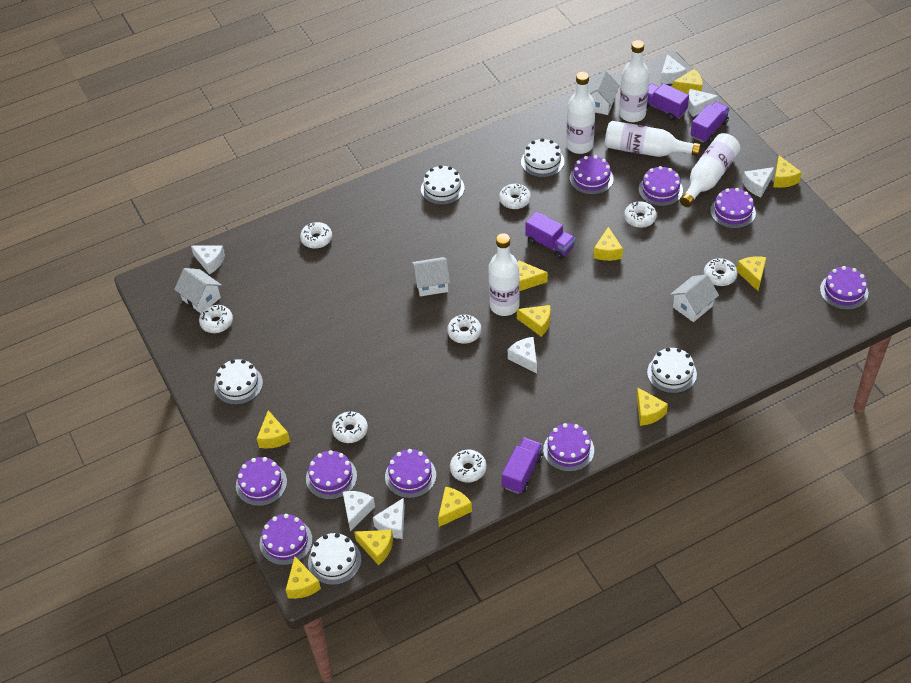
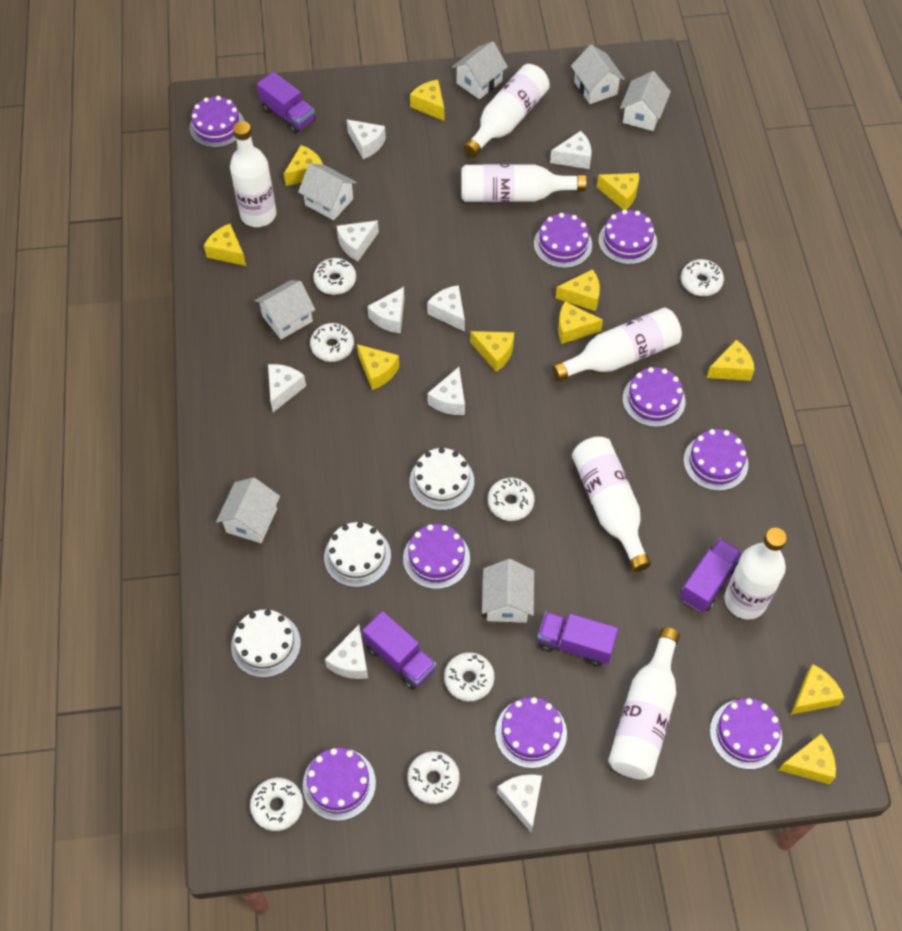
white bottle: 5 -> 7
white cake: 5 -> 3
white cheese: 7 -> 9
white donut: 8 -> 7
white house: 4 -> 7

